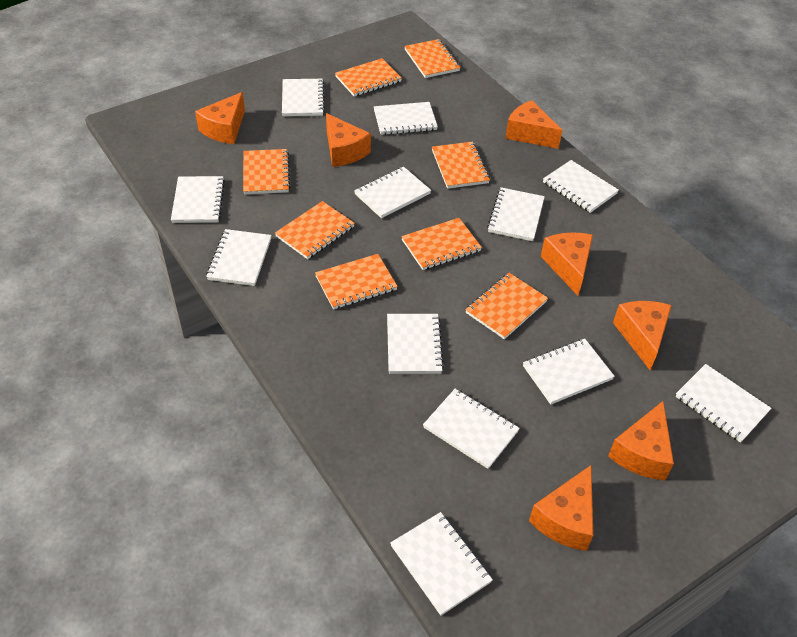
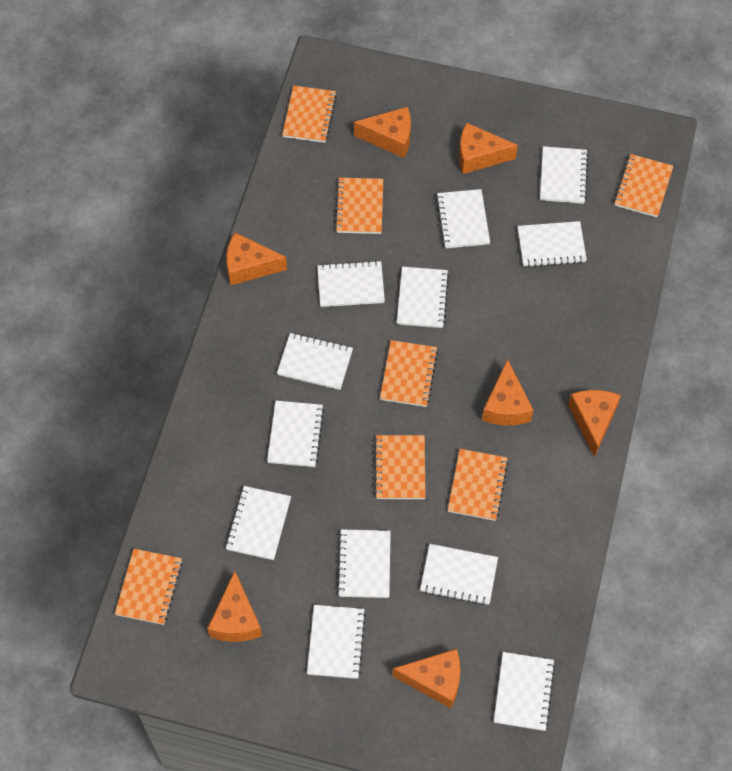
orange notebook: 8 -> 7

